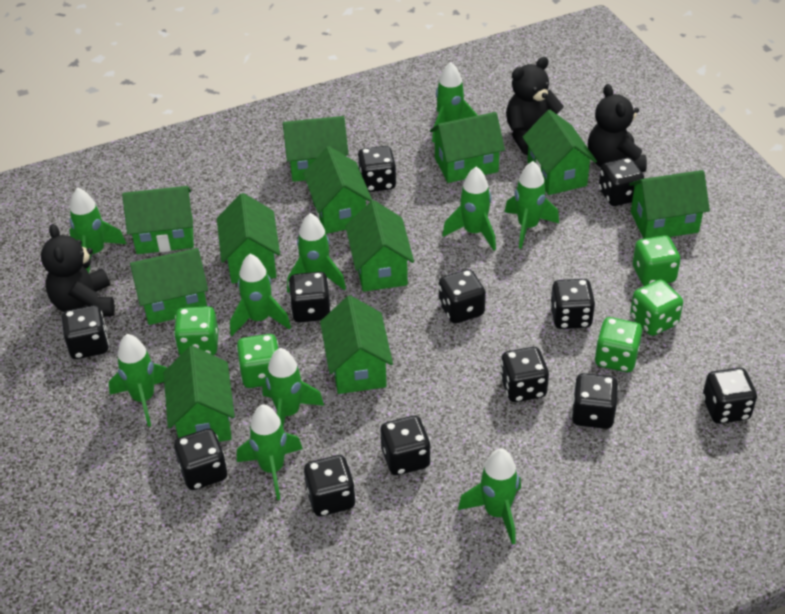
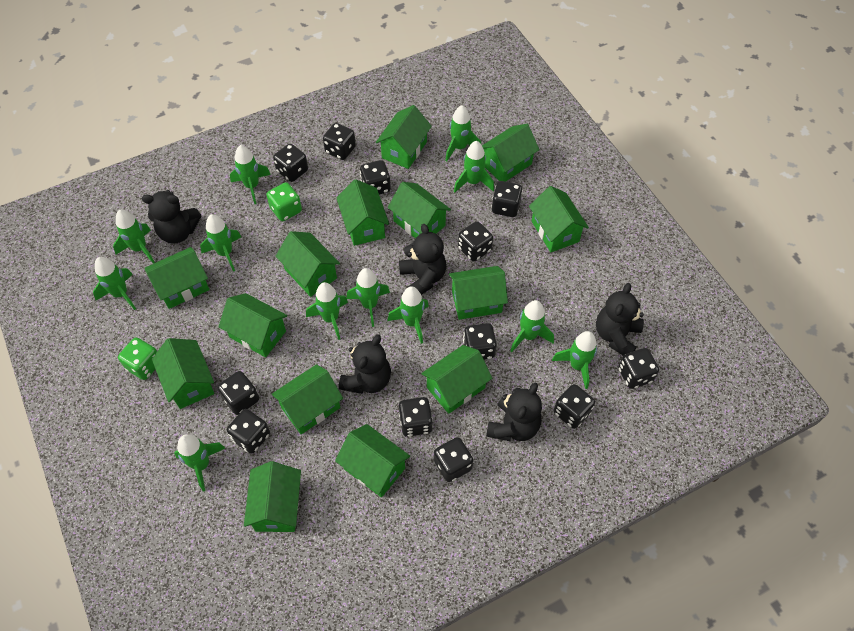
black teddy bear: 3 -> 5
green dice: 5 -> 2
green house: 11 -> 14
green rocket: 10 -> 12

